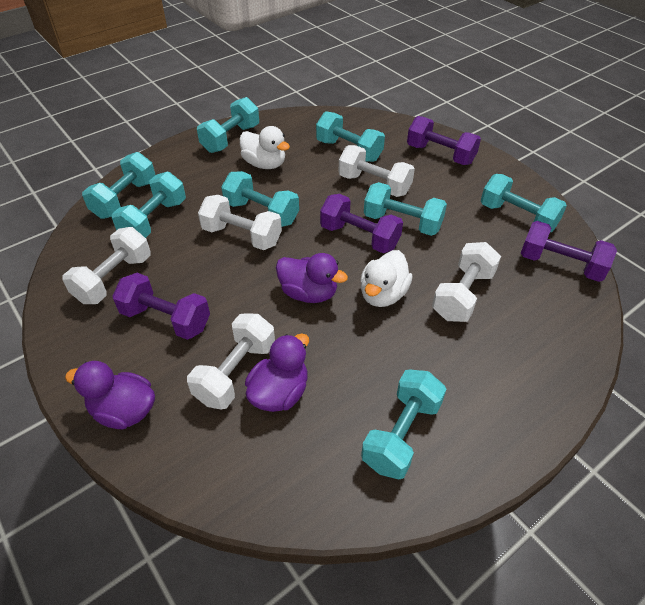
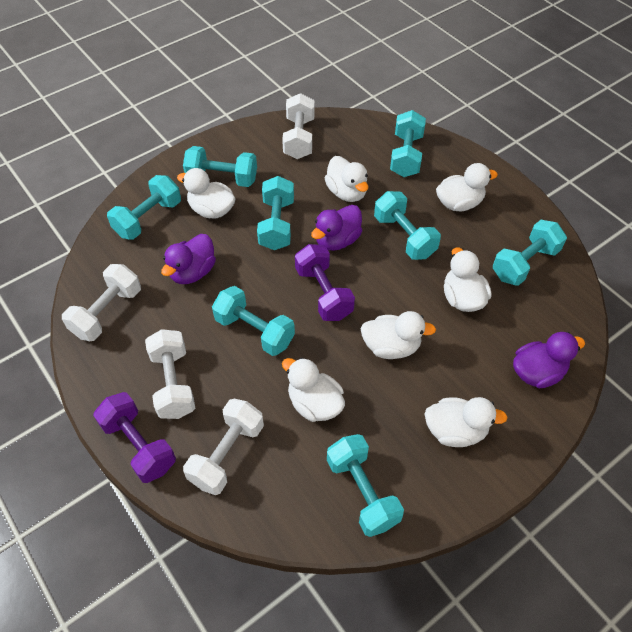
purple dumbbell: 4 -> 2
white duck: 2 -> 7
white dumbbell: 5 -> 4

